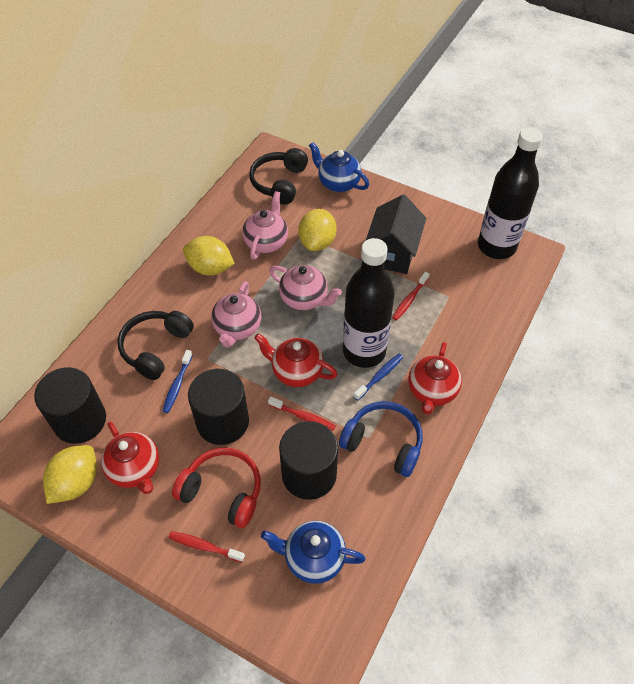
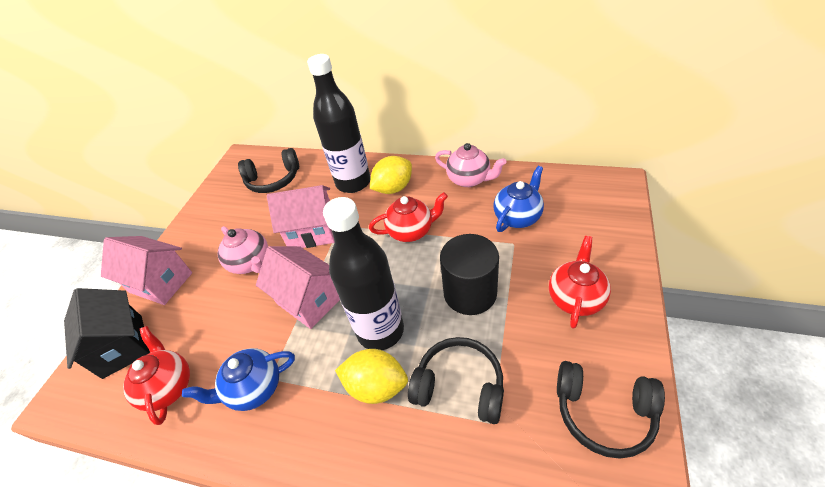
black cylinder: 3 -> 1
black headphones: 2 -> 3
blue headphones: 1 -> 0
blue toothbrush: 2 -> 0
pink house: 0 -> 3
pink teapot: 3 -> 2
red headphones: 1 -> 0
red toothbrush: 3 -> 0
yellow lemon: 3 -> 2

